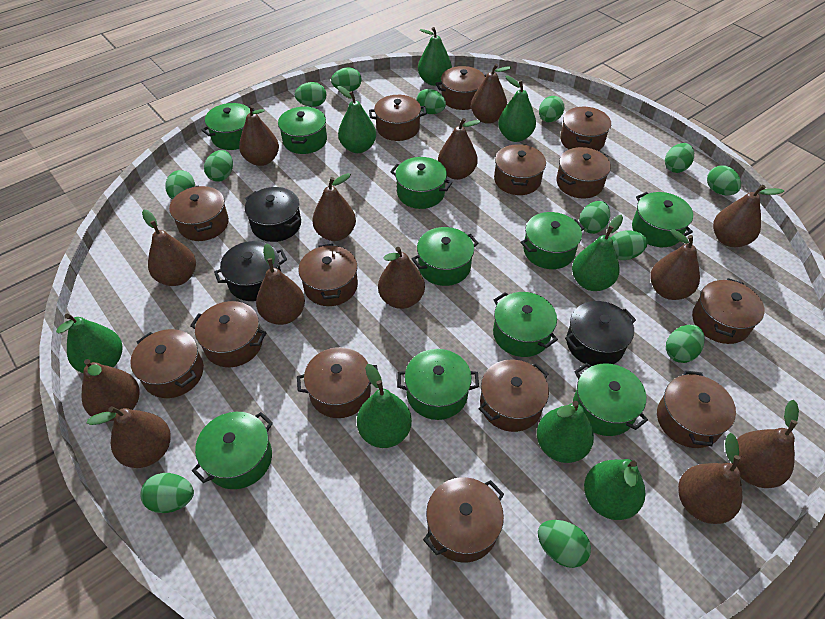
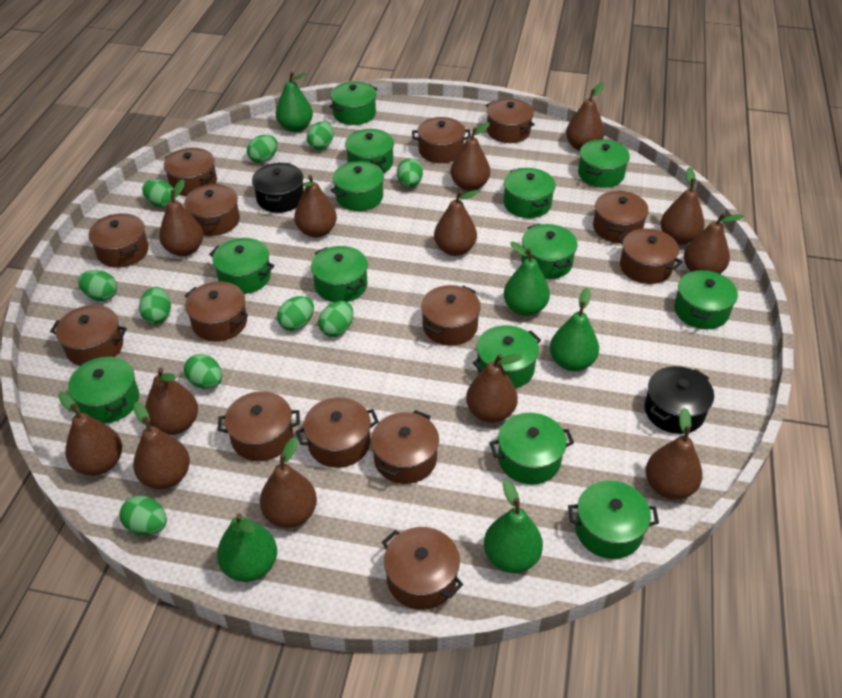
black pot: 3 -> 2
green egg: 13 -> 10
green pear: 8 -> 5
green pot: 10 -> 13

